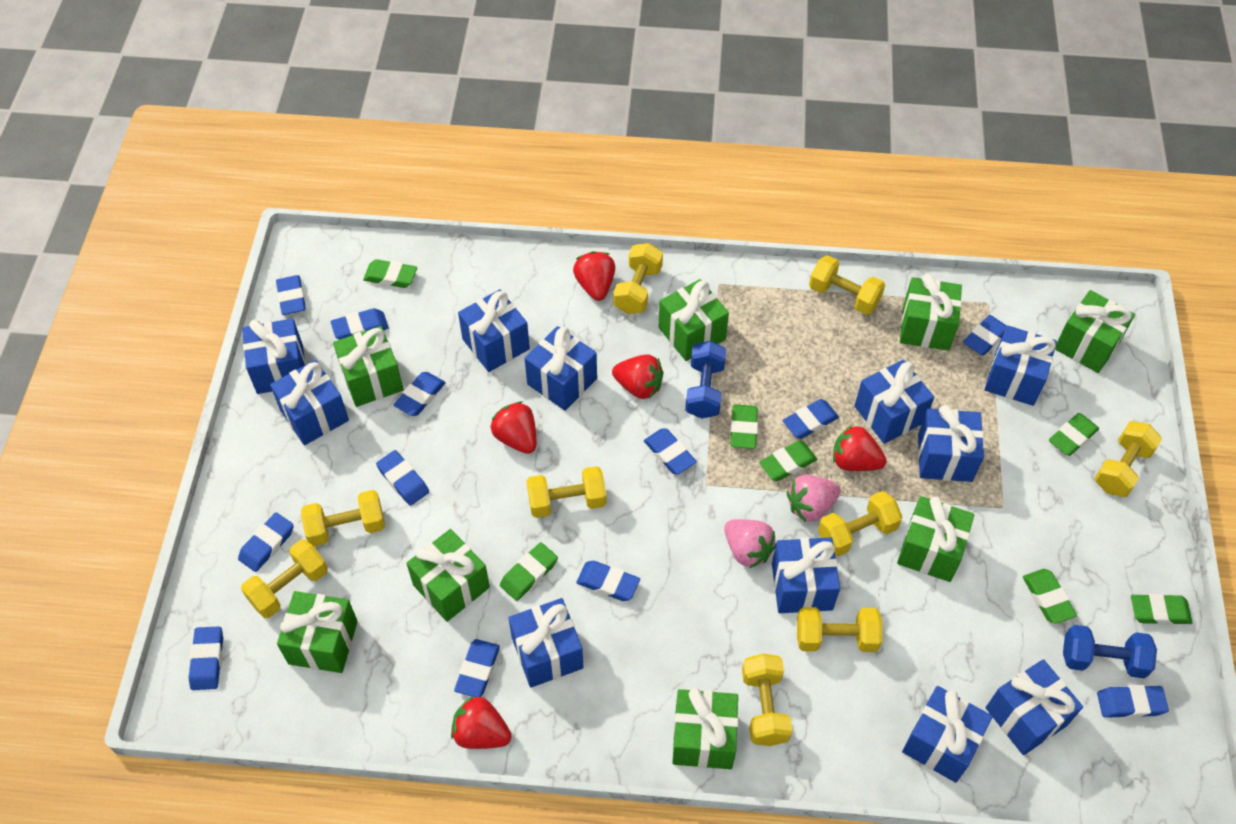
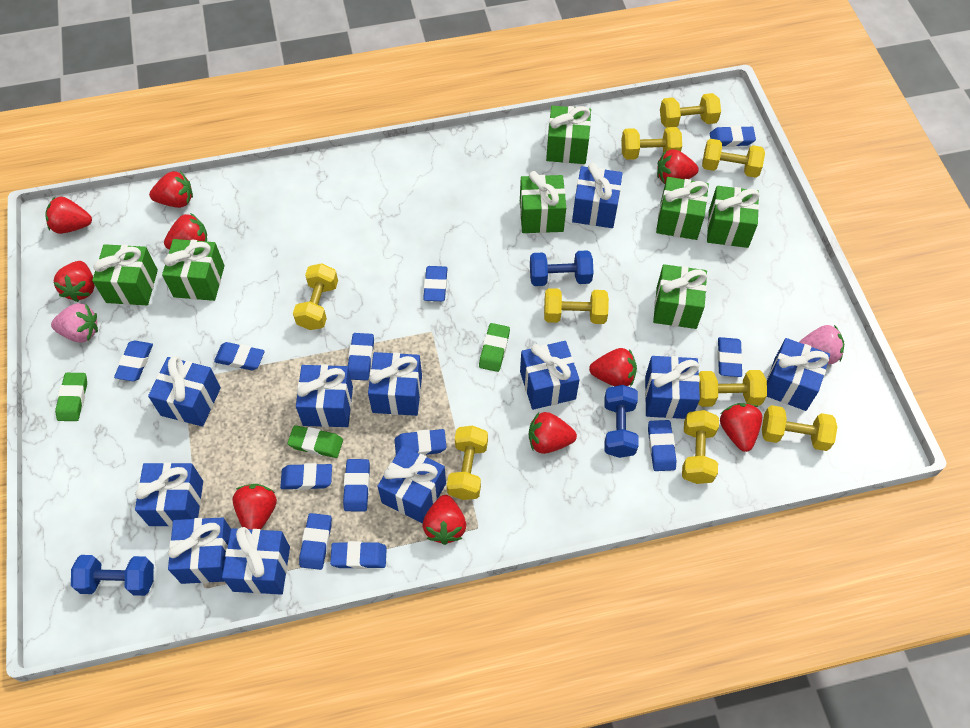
blue dumbbell: 2 -> 3
green eraser: 7 -> 3
green gift: 8 -> 7
red strawberry: 5 -> 10

